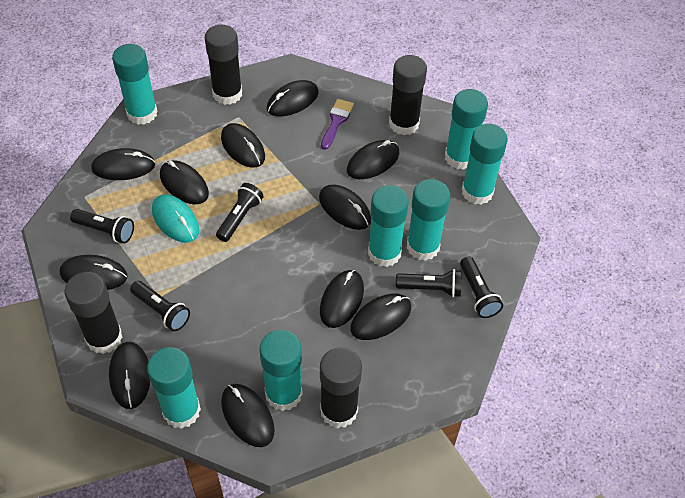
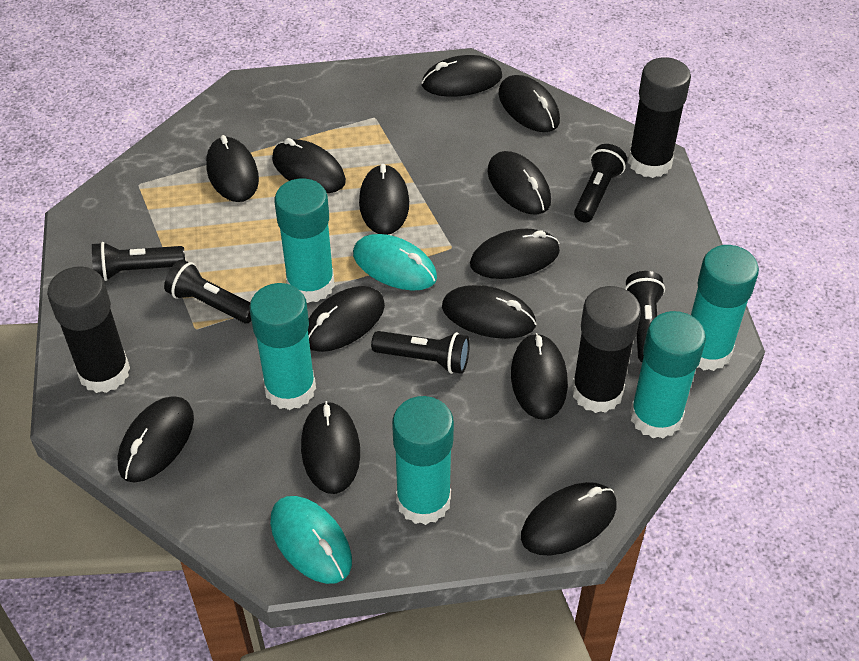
black glue stick: 4 -> 3
black mouse: 11 -> 13
purple brush: 1 -> 0
turquoise glue stick: 7 -> 5
turquoise mouse: 1 -> 2

